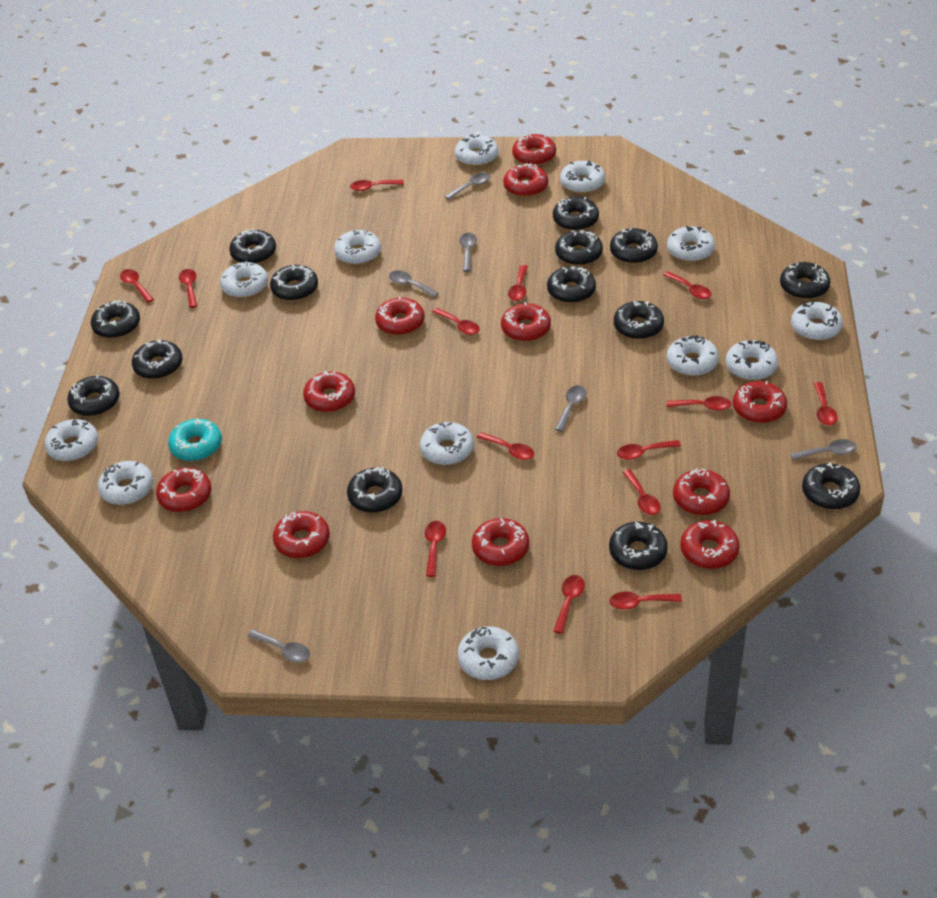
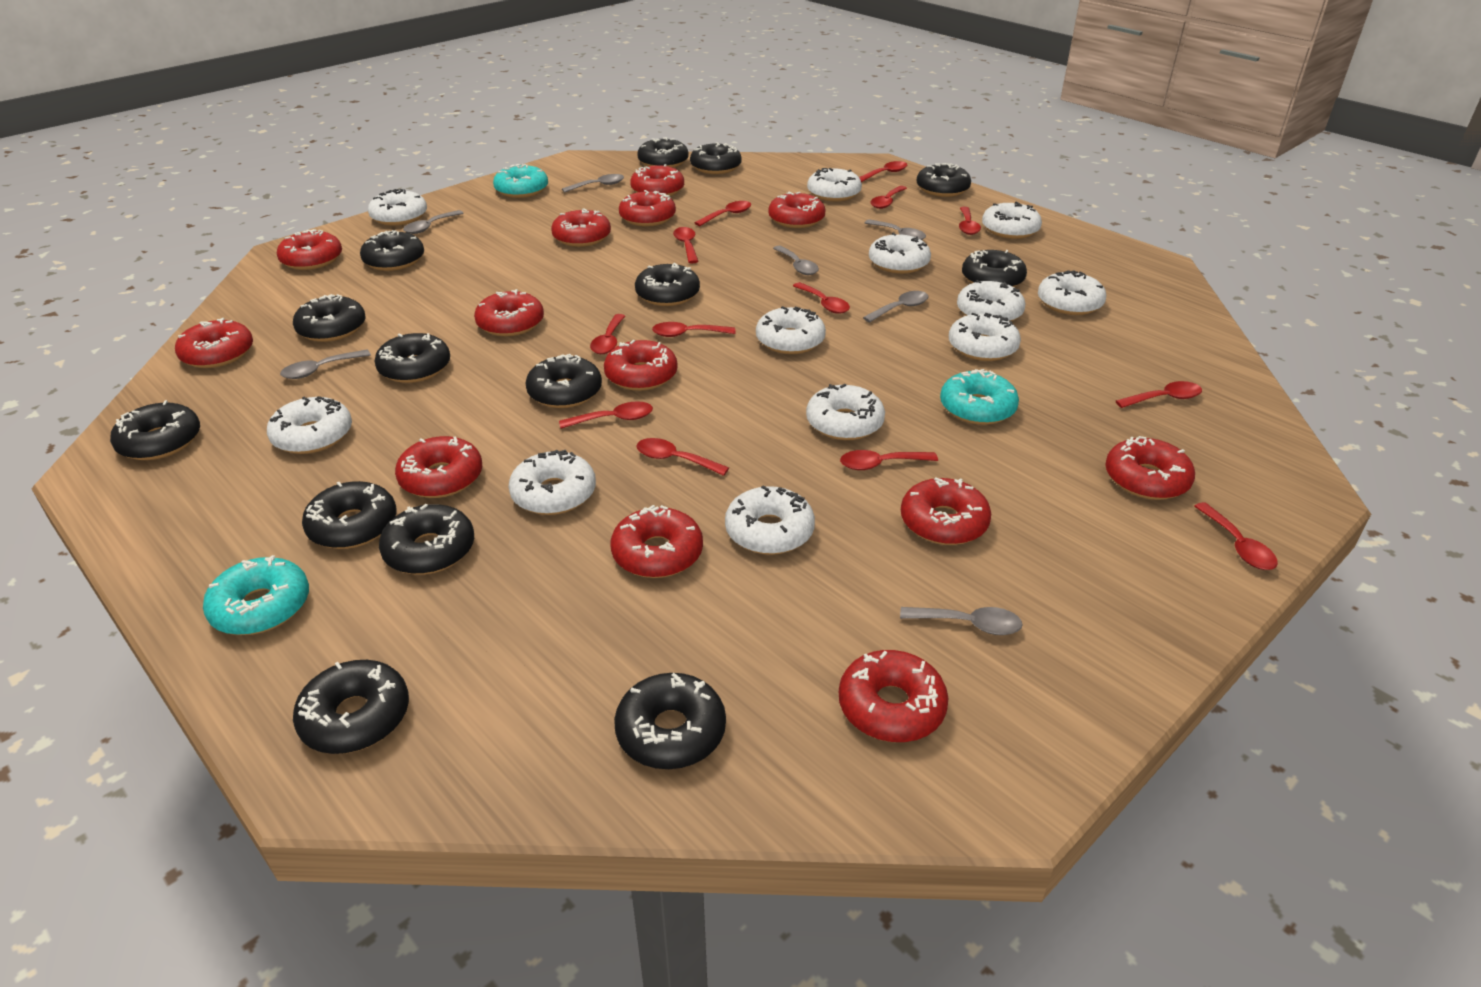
grey spoon: 6 -> 7
red donut: 11 -> 13
red spoon: 14 -> 13
turquoise donut: 1 -> 3

